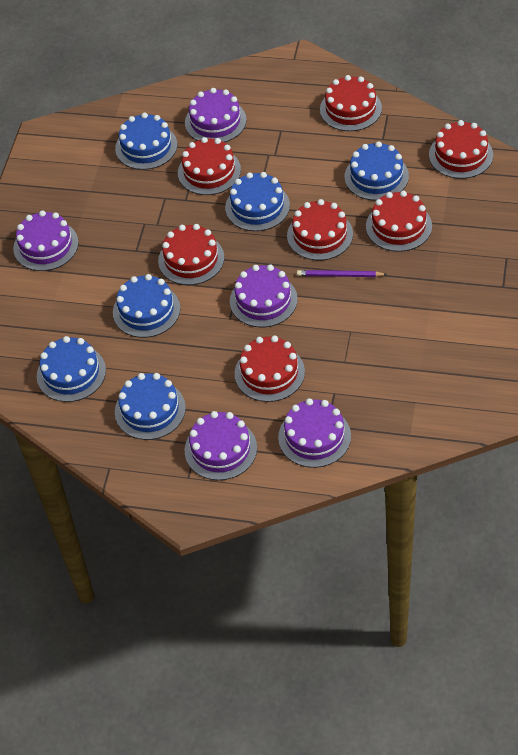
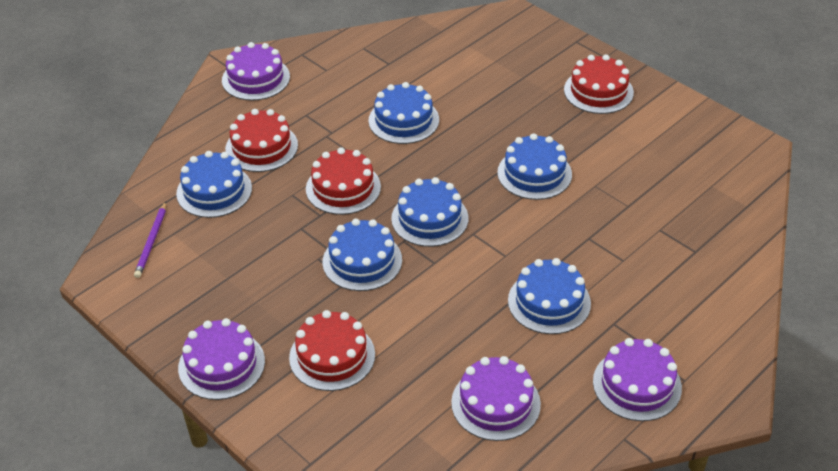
purple cake: 5 -> 4
red cake: 7 -> 4

